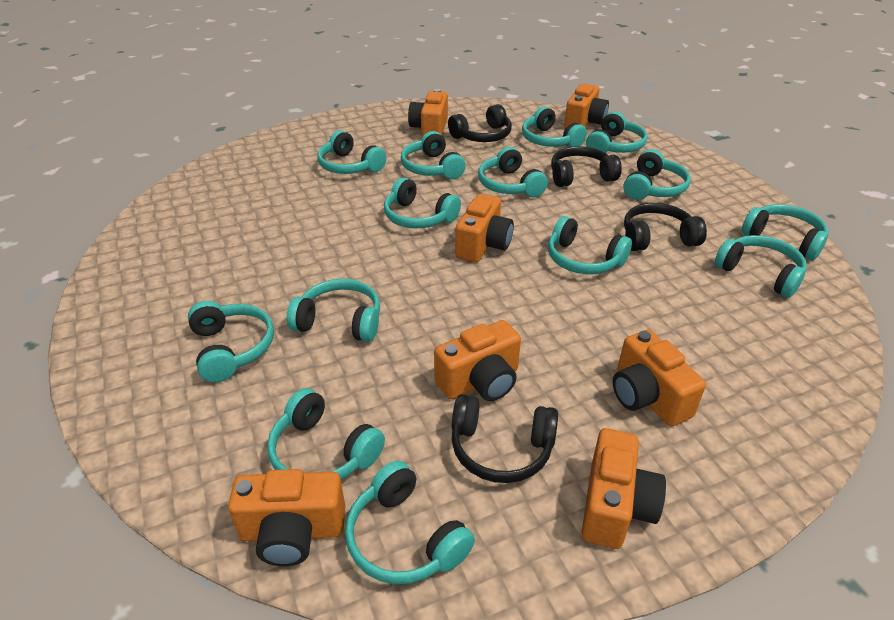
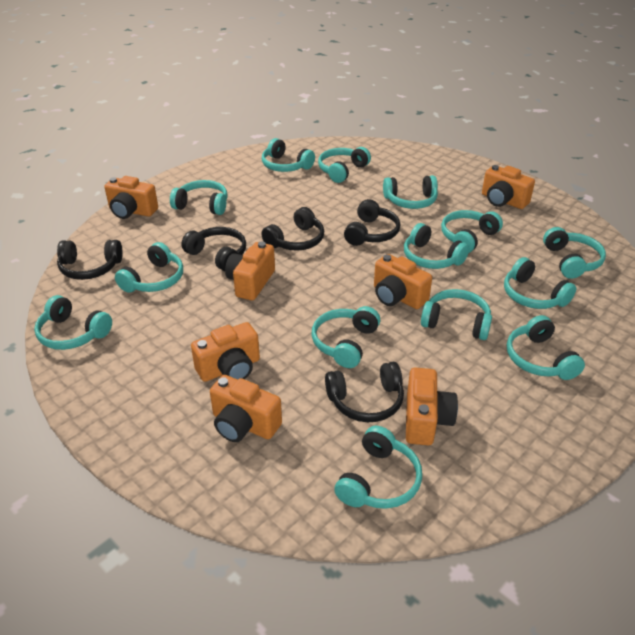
black headphones: 4 -> 5

